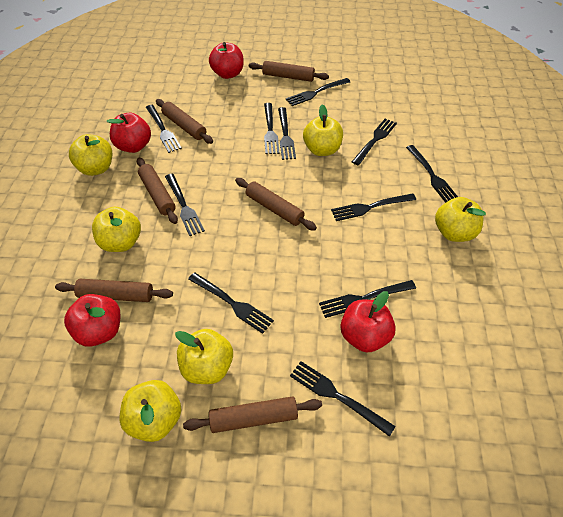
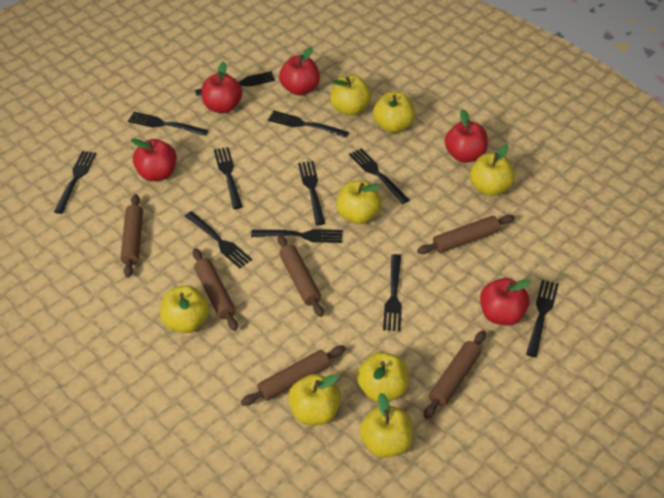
red apple: 4 -> 5
yellow apple: 6 -> 8

